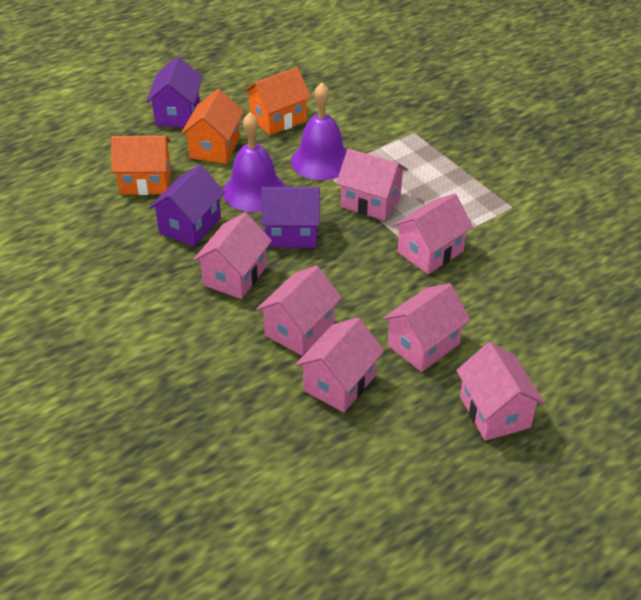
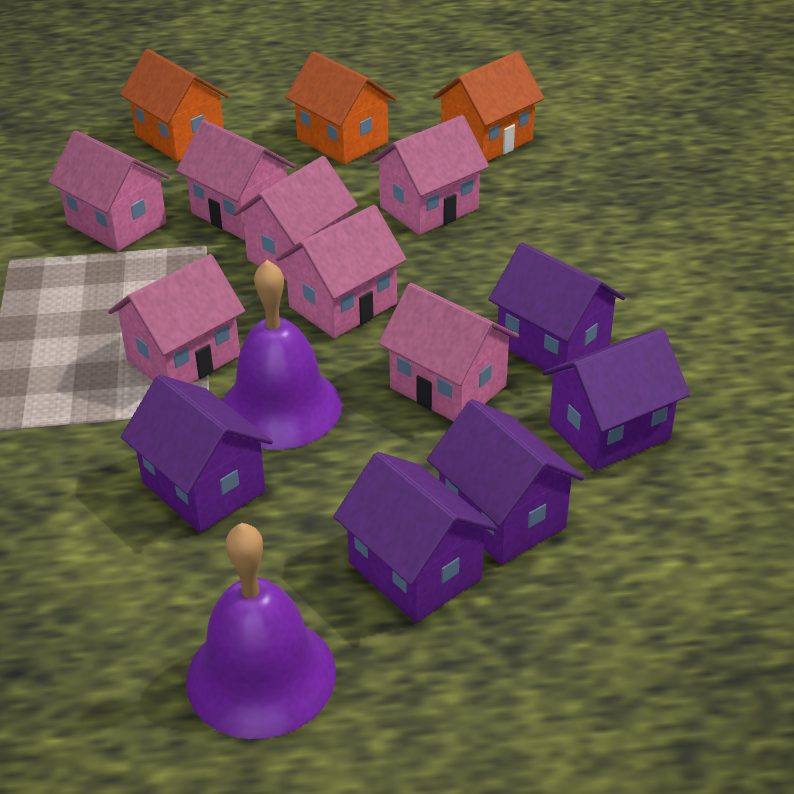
purple house: 3 -> 5

